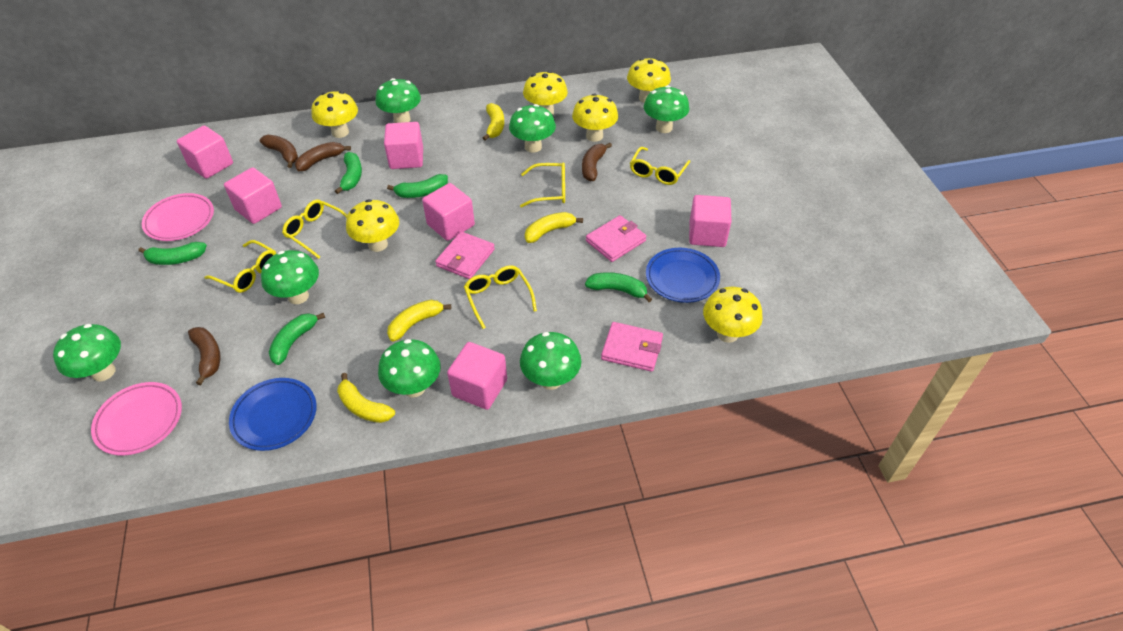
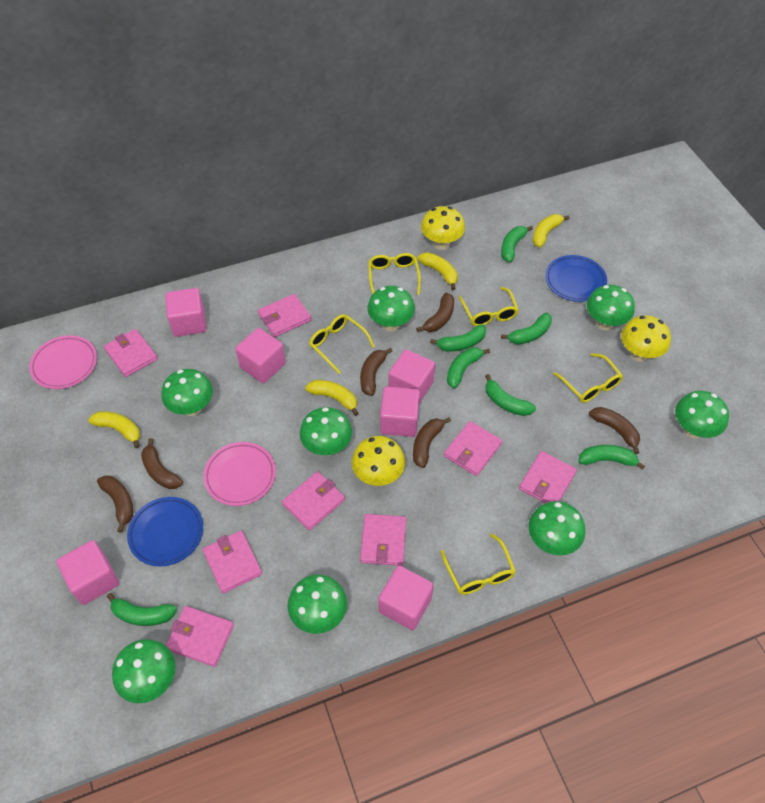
brown banana: 4 -> 6
green banana: 5 -> 7
green mushroom: 7 -> 8
pink wallet: 3 -> 8
yellow mushroom: 6 -> 3

